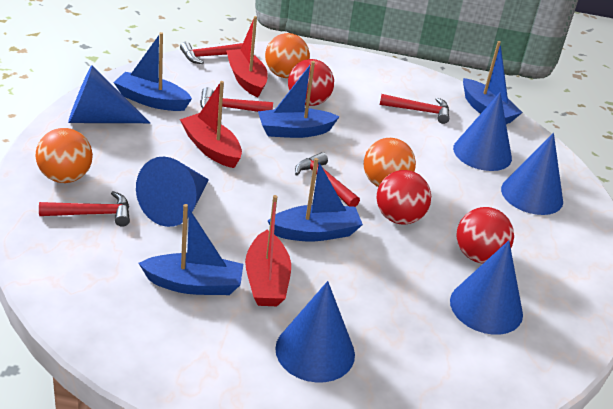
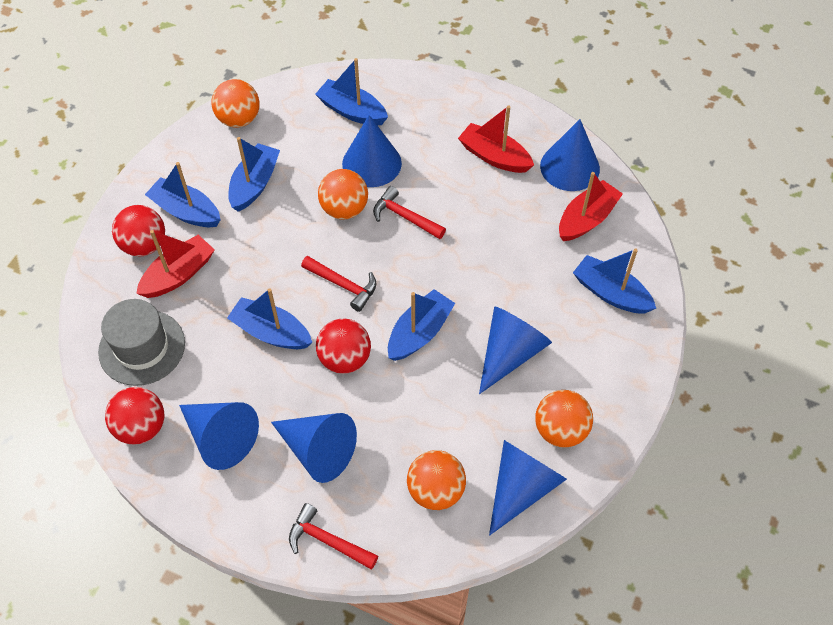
blue boat: 5 -> 6
grey hat: 0 -> 1
orange ball: 3 -> 4
red hammer: 5 -> 3

